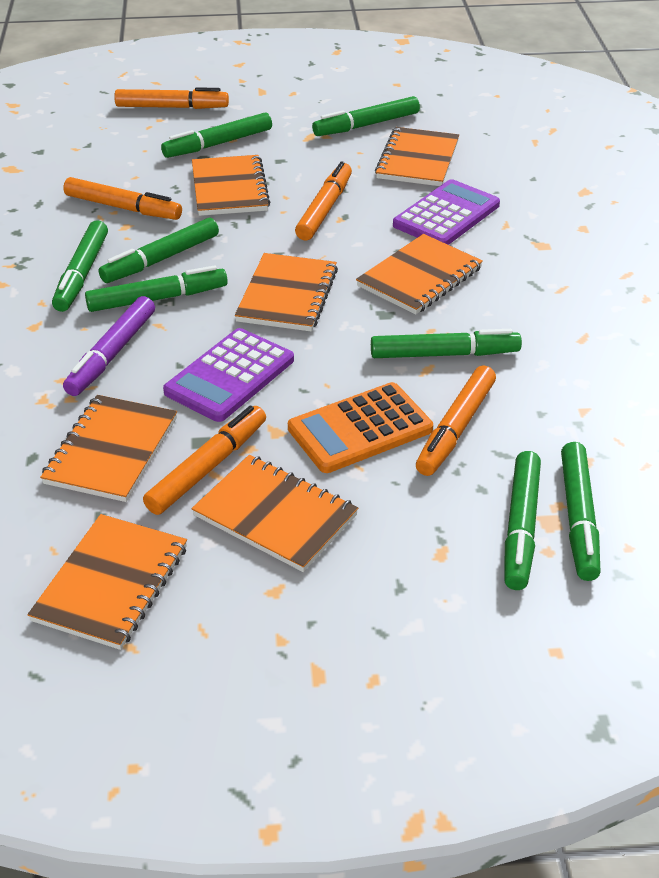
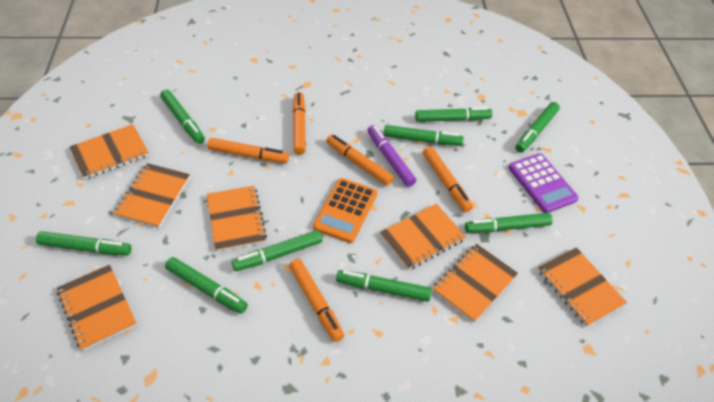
green marker: 8 -> 9
purple calculator: 2 -> 1

